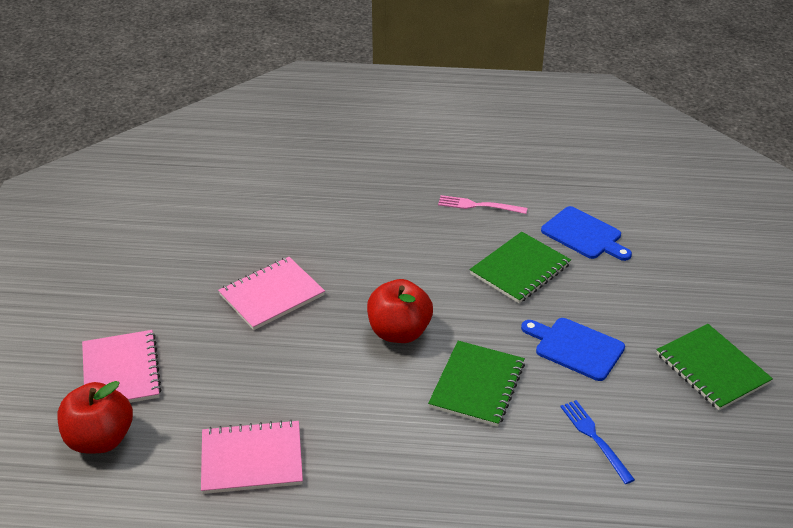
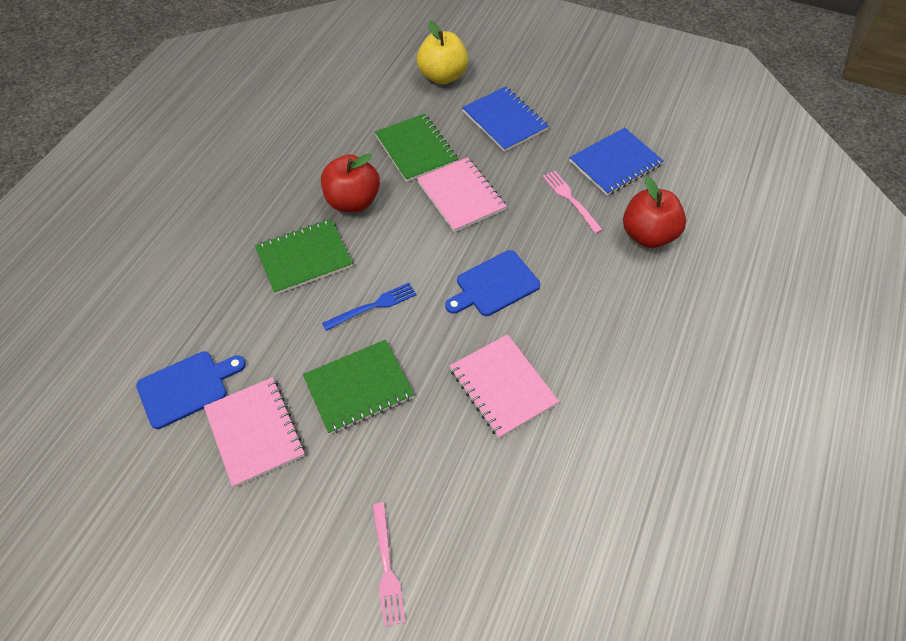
blue notebook: 0 -> 2
pink fork: 1 -> 2
yellow apple: 0 -> 1

